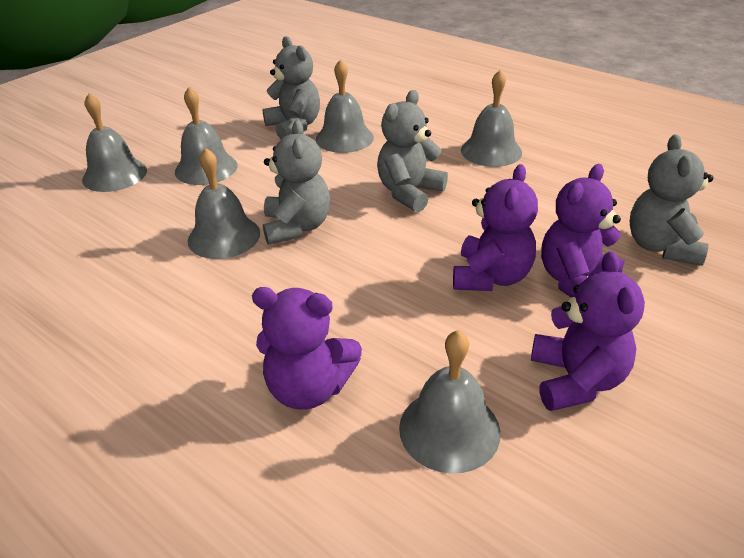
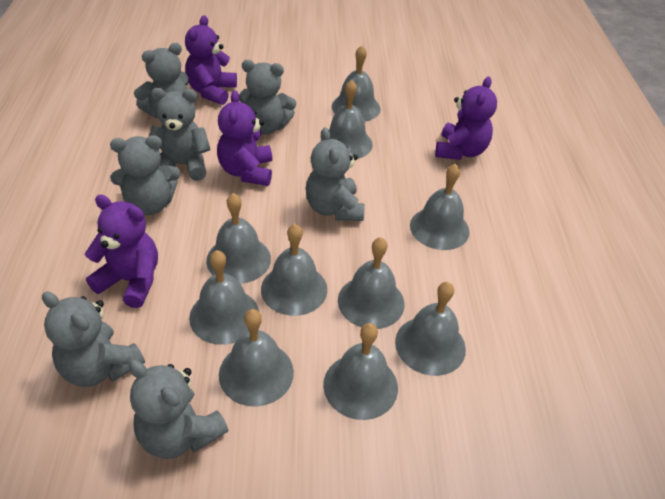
grey bell: 6 -> 10
grey teddy bear: 4 -> 7

